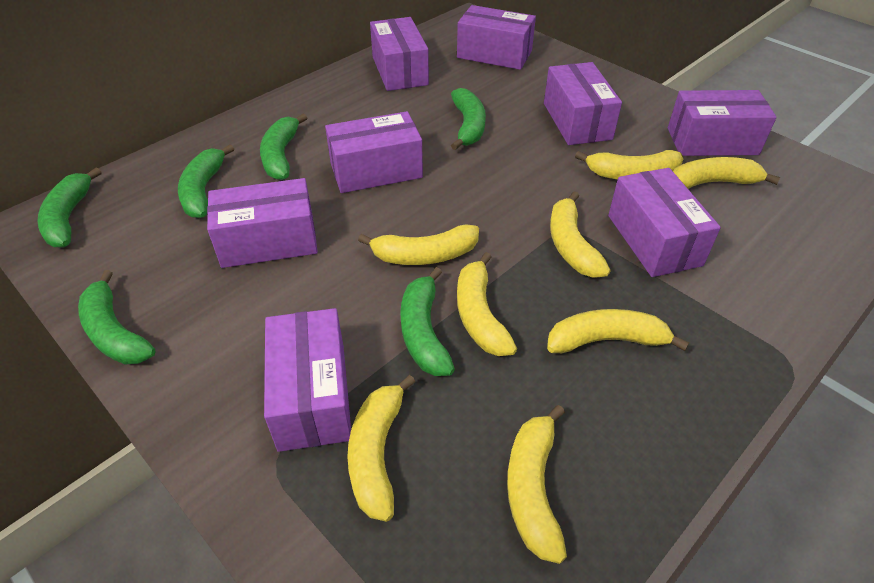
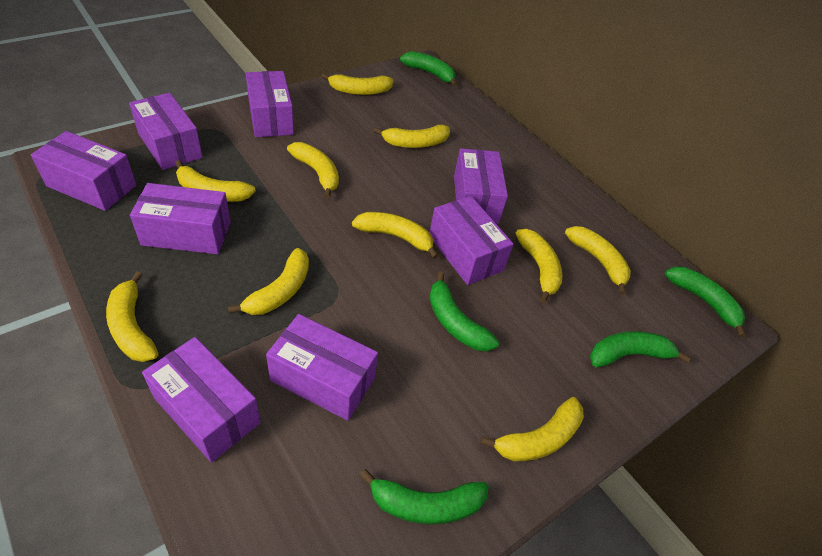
green banana: 6 -> 5
yellow banana: 8 -> 10

